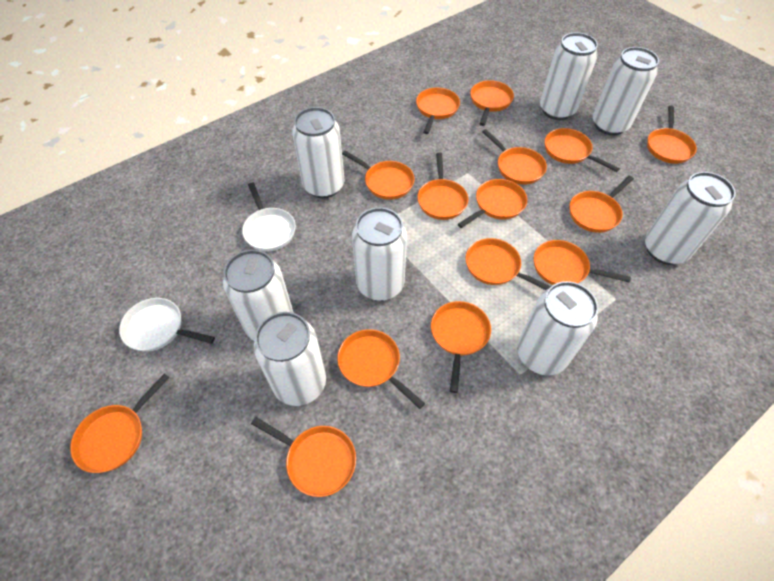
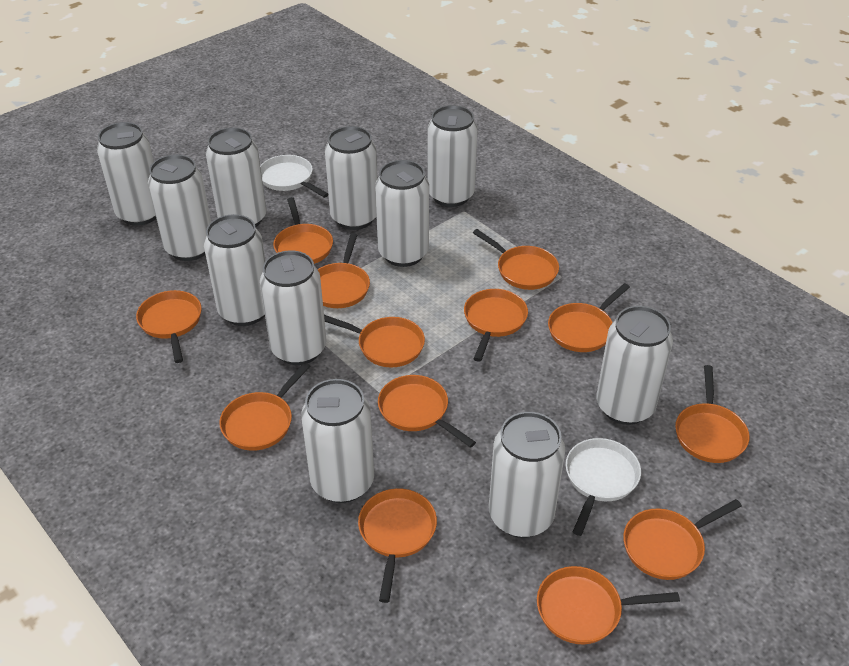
orange pan: 15 -> 13
white can: 8 -> 11

